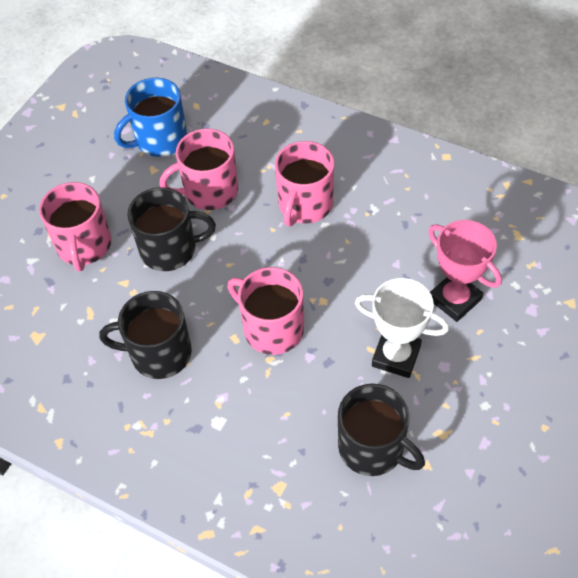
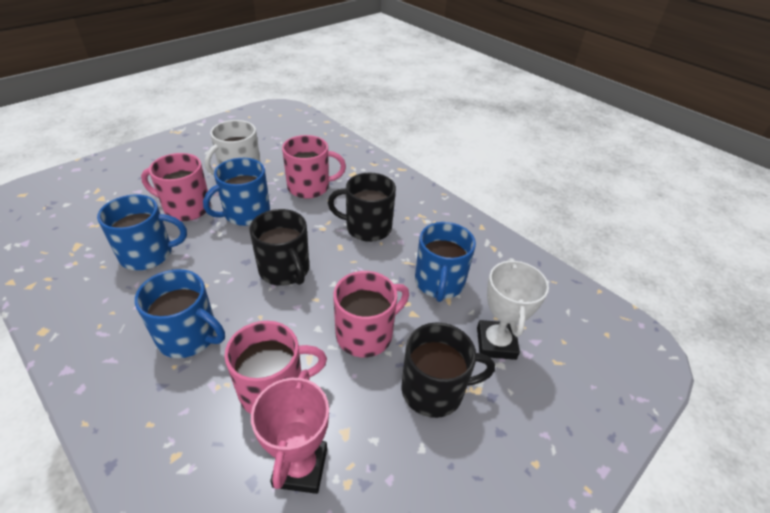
blue mug: 1 -> 4
white mug: 0 -> 1

